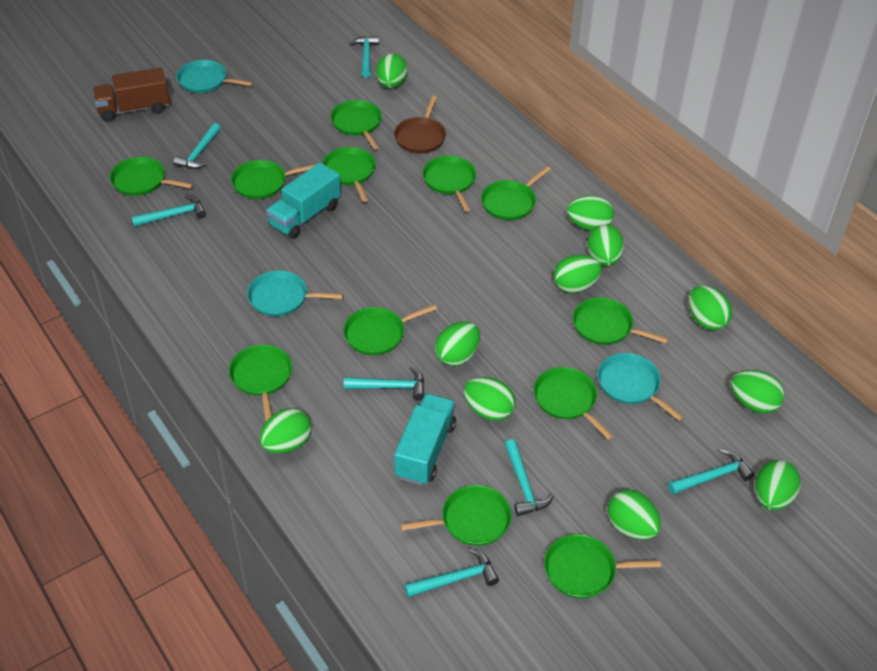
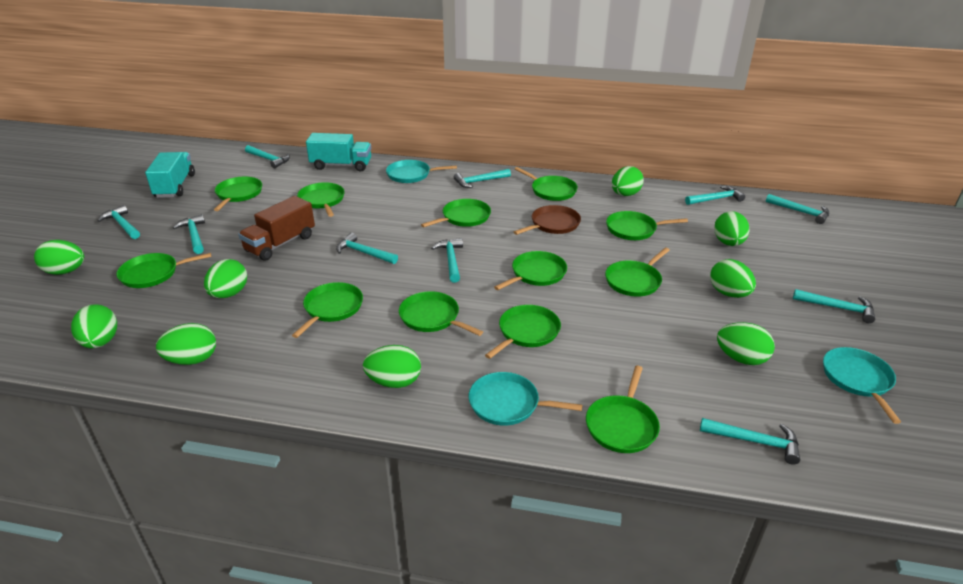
green egg: 11 -> 9
turquoise hammer: 7 -> 10

